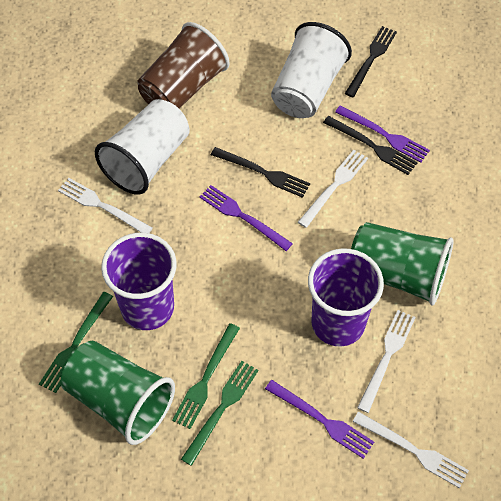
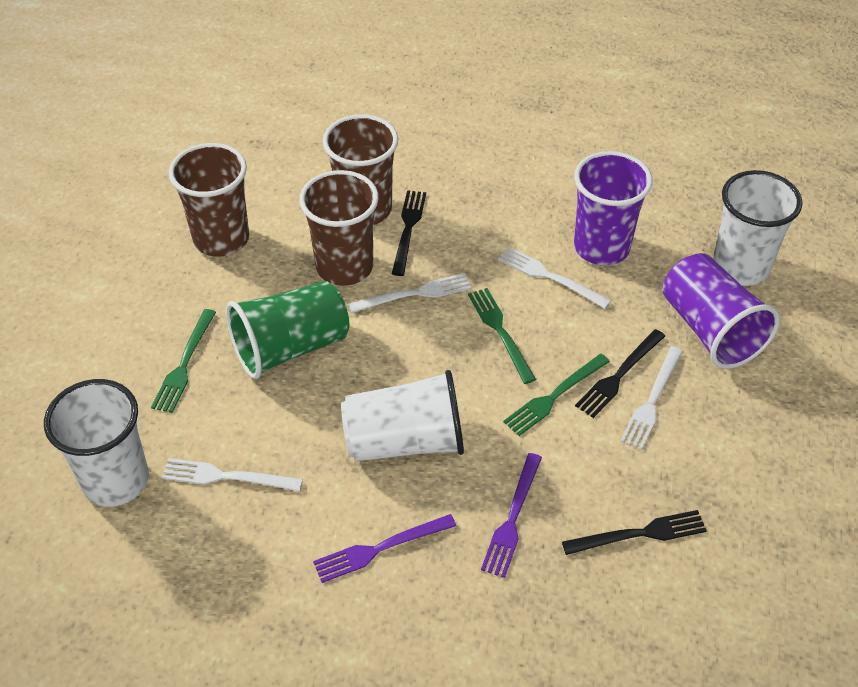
brown cup: 1 -> 3
green cup: 2 -> 1
purple fork: 3 -> 2
white cup: 2 -> 3

